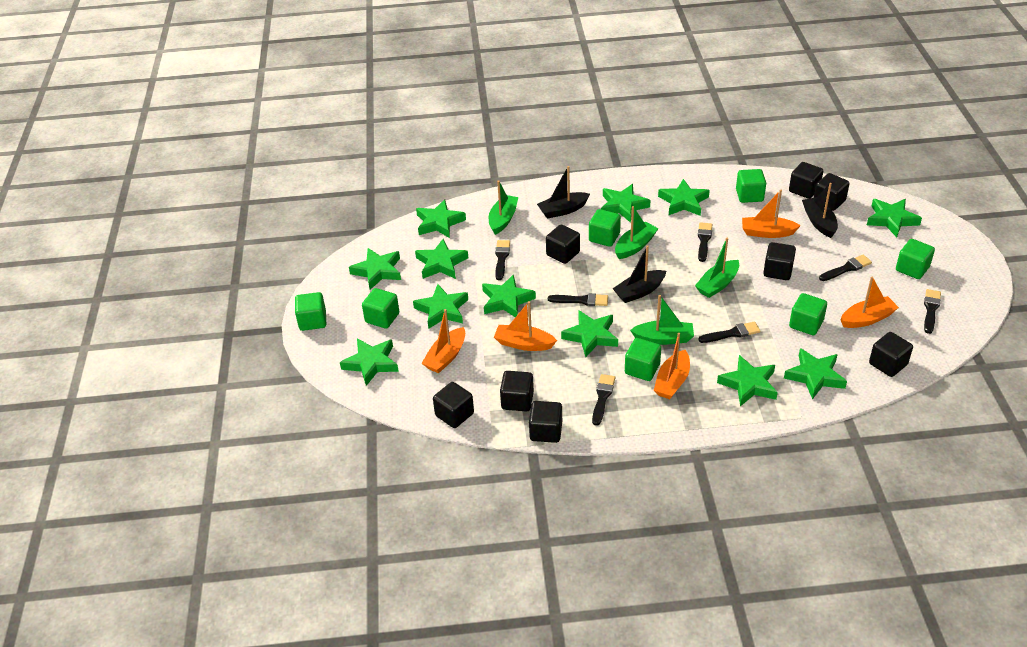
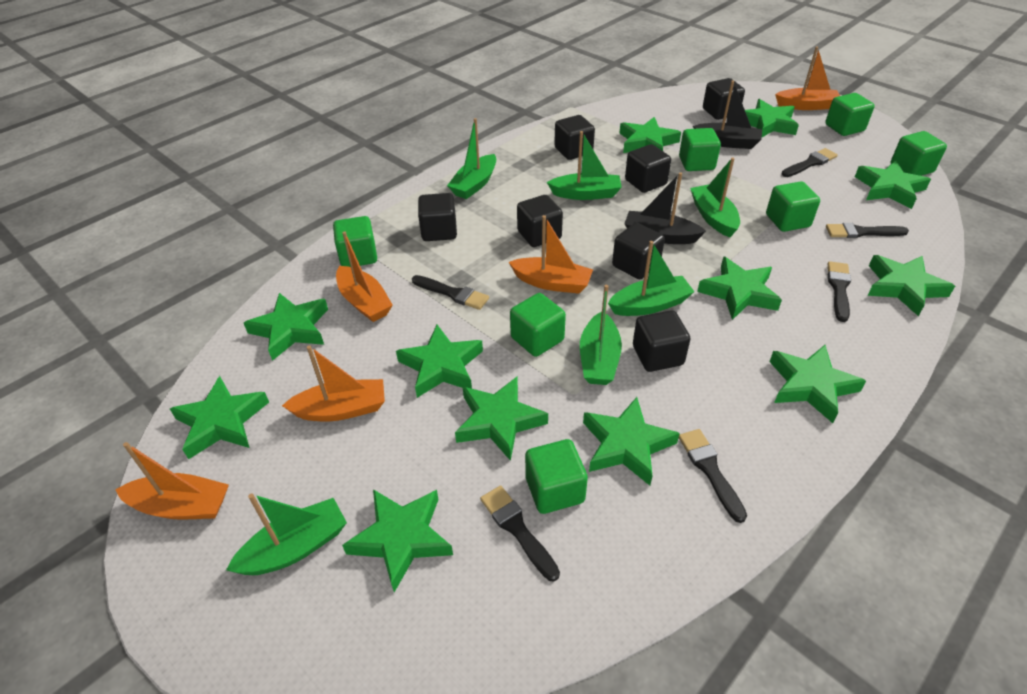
black boat: 3 -> 2
black brush: 7 -> 6
black cube: 8 -> 7
green boat: 4 -> 6

